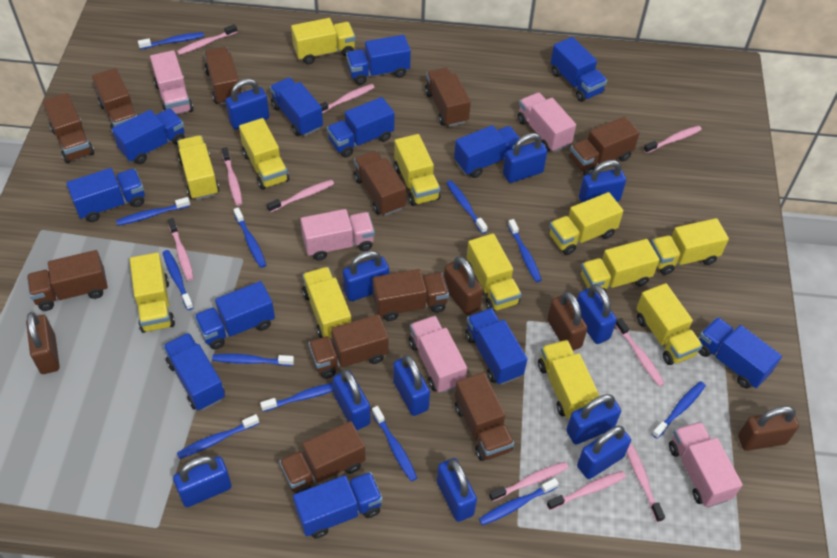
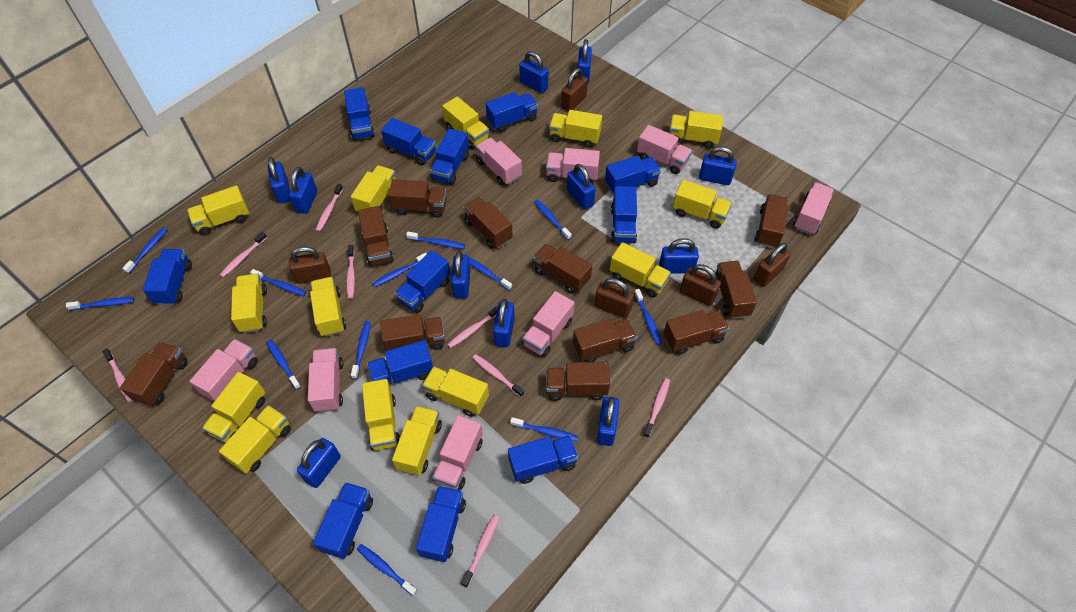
brown padlock: 4 -> 5
pink toothbrush: 10 -> 8
pink truck: 5 -> 8
yellow truck: 12 -> 14

